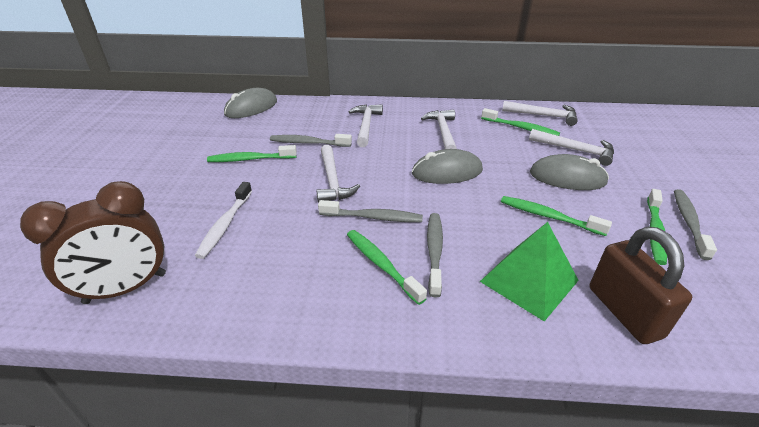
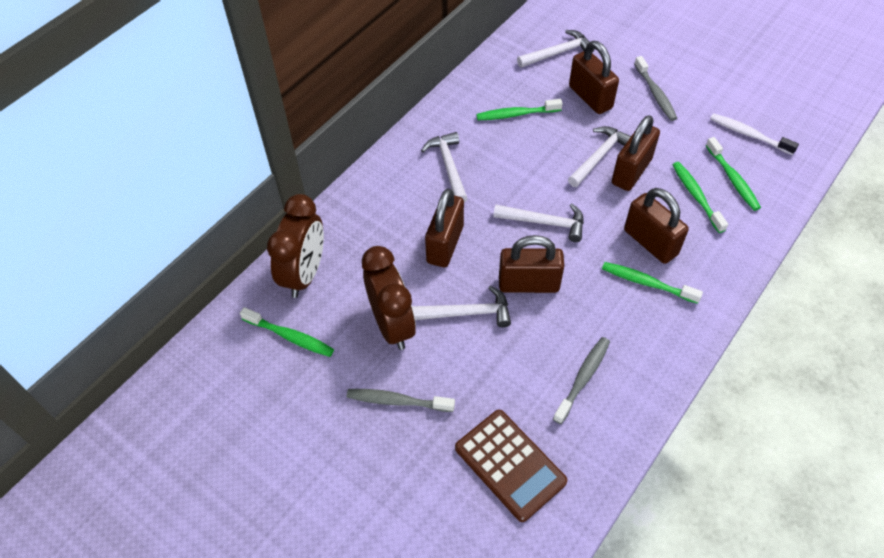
brown calculator: 0 -> 1
brown clock: 1 -> 2
brown padlock: 1 -> 5
green pyramid: 1 -> 0
grey mouse: 3 -> 0
grey toothbrush: 4 -> 3

